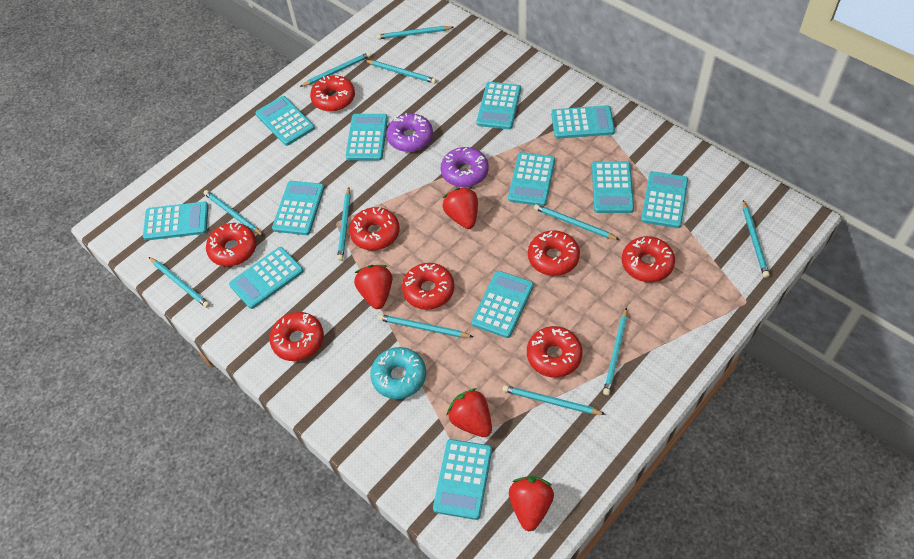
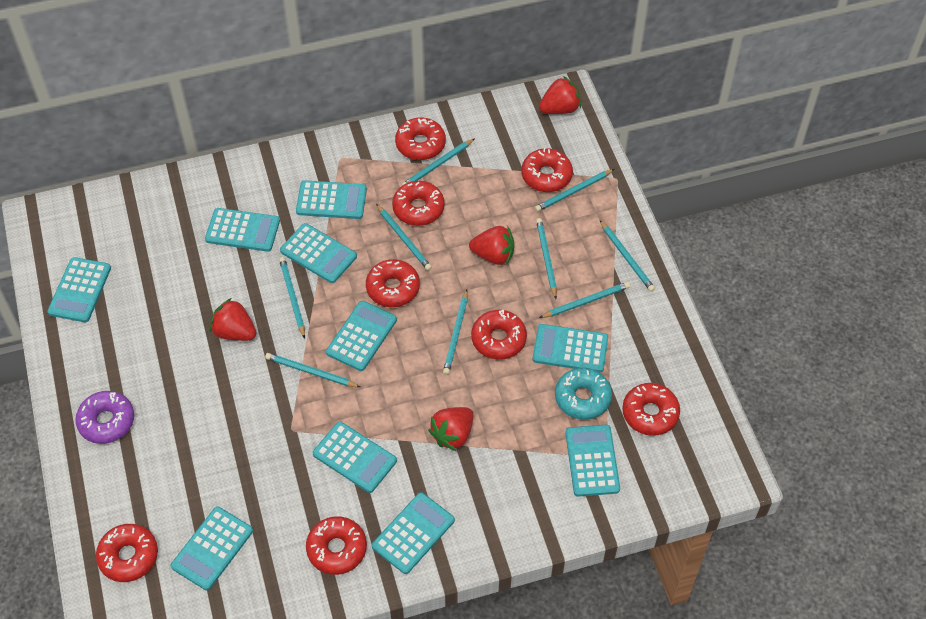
purple donut: 2 -> 1
turquoise calculator: 12 -> 10
turquoise pencil: 11 -> 9

